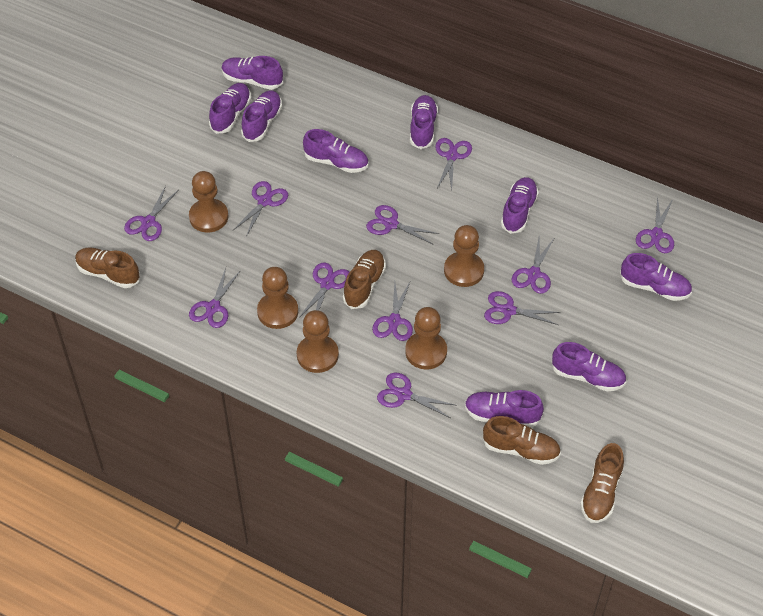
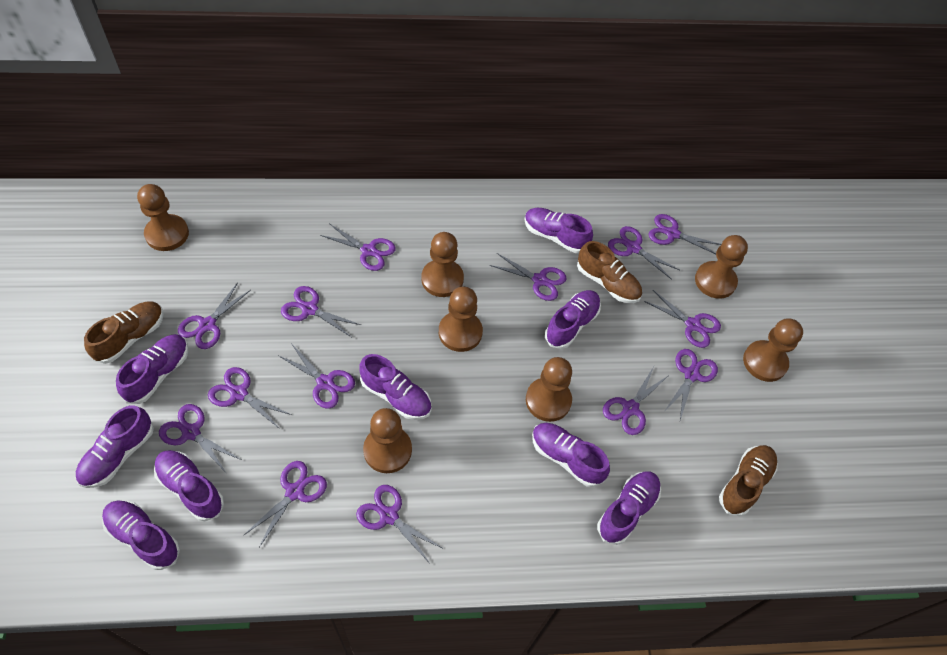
brown pawn: 5 -> 7
brown shoe: 4 -> 3
purple scissors: 11 -> 14

